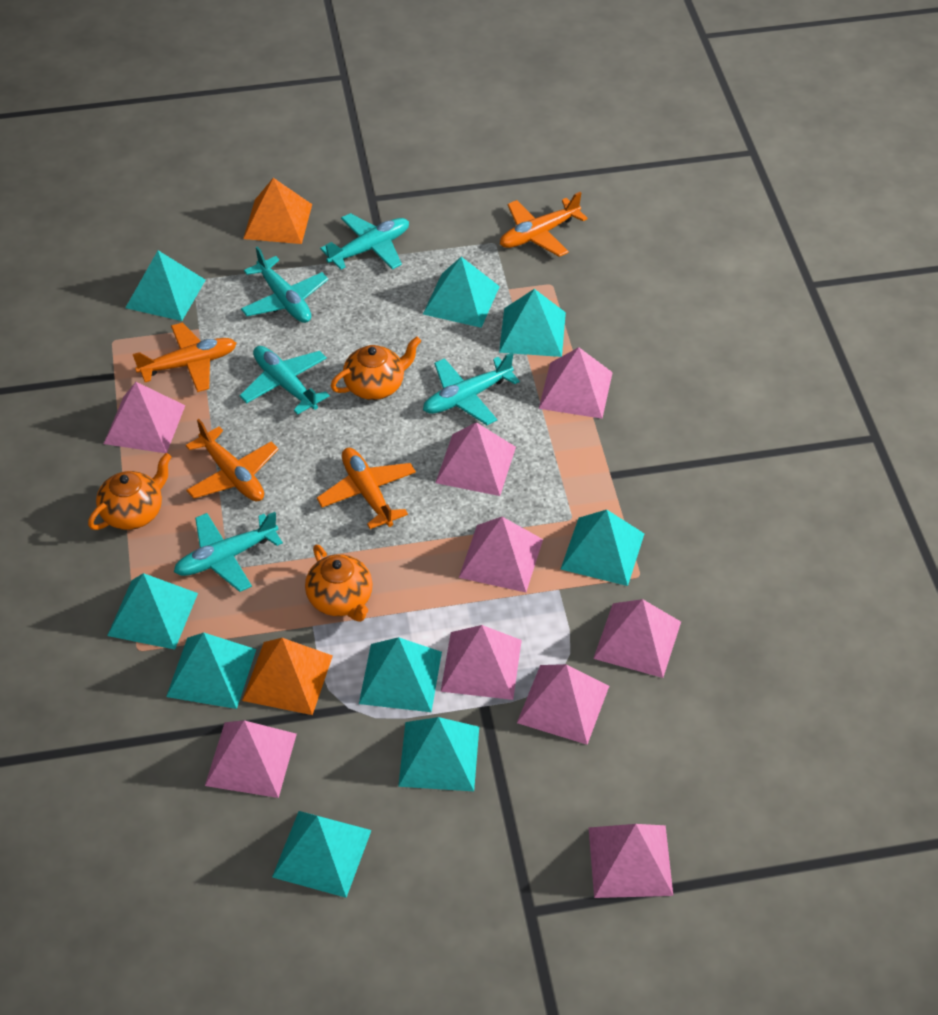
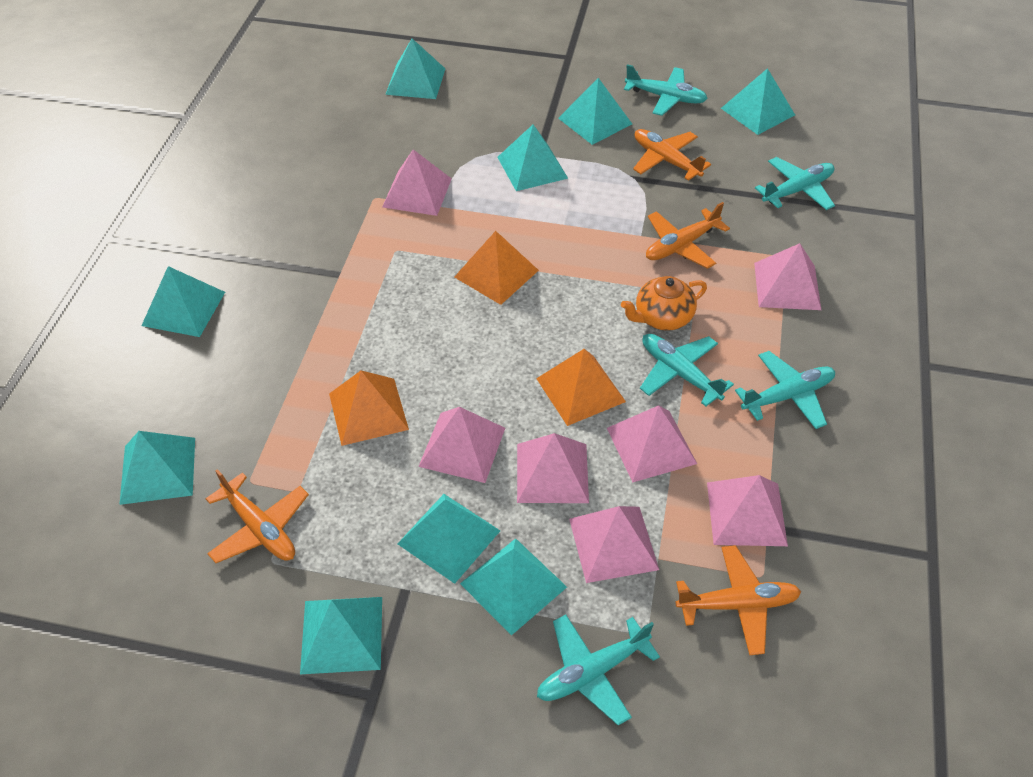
orange pyramid: 2 -> 3
orange teapot: 3 -> 1
pink pyramid: 9 -> 7

